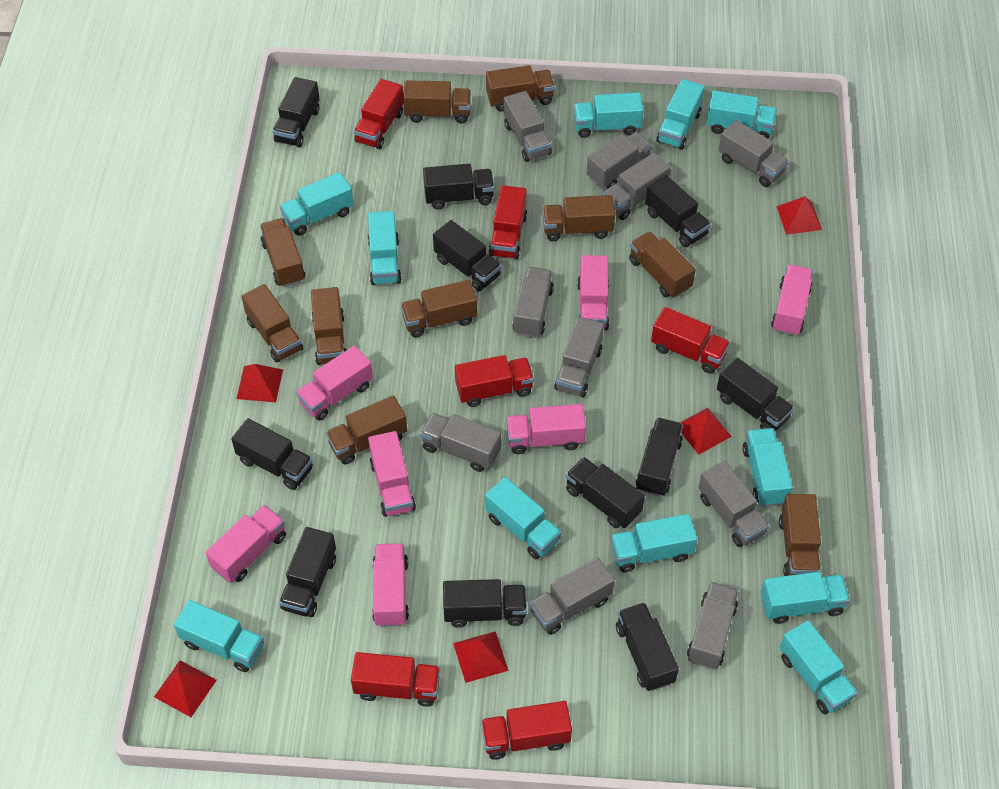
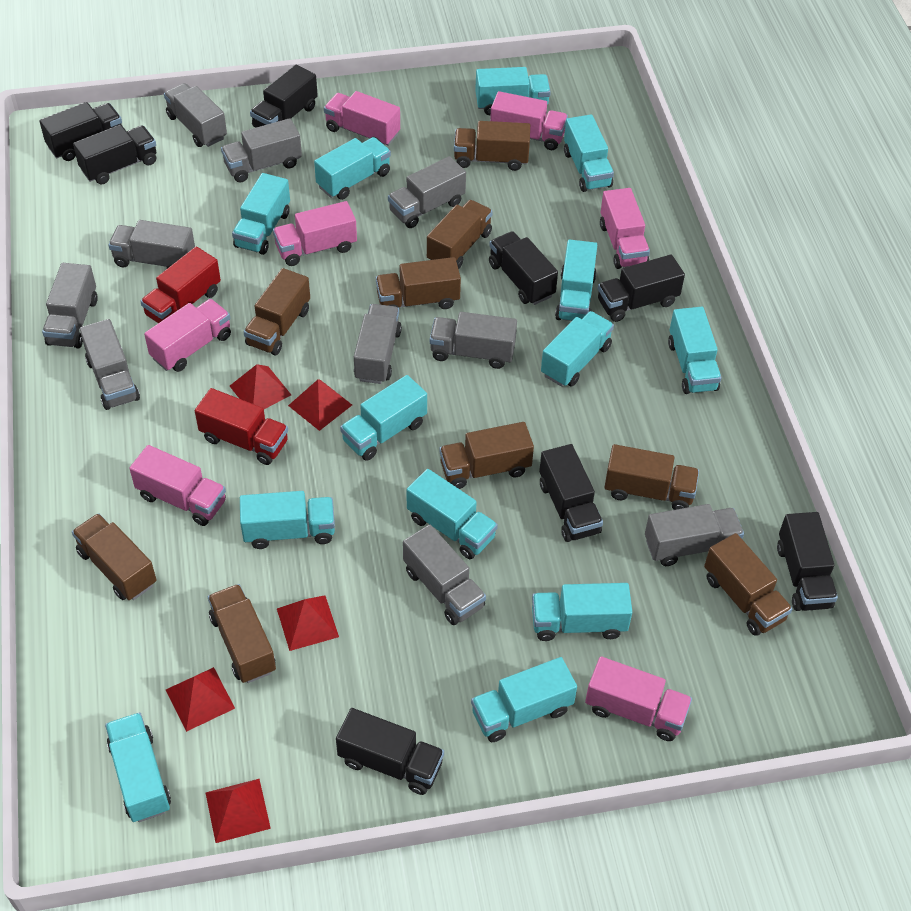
black truck: 11 -> 8
brown truck: 10 -> 9
red truck: 6 -> 2
turquoise truck: 11 -> 13

